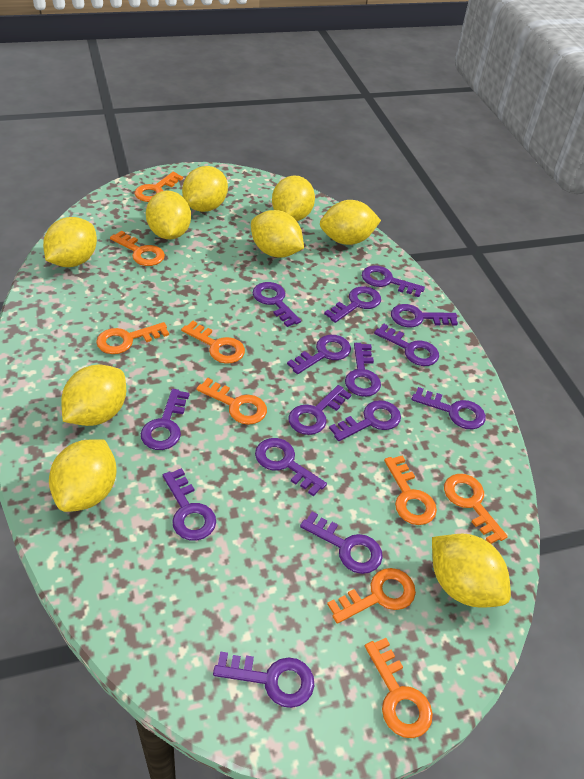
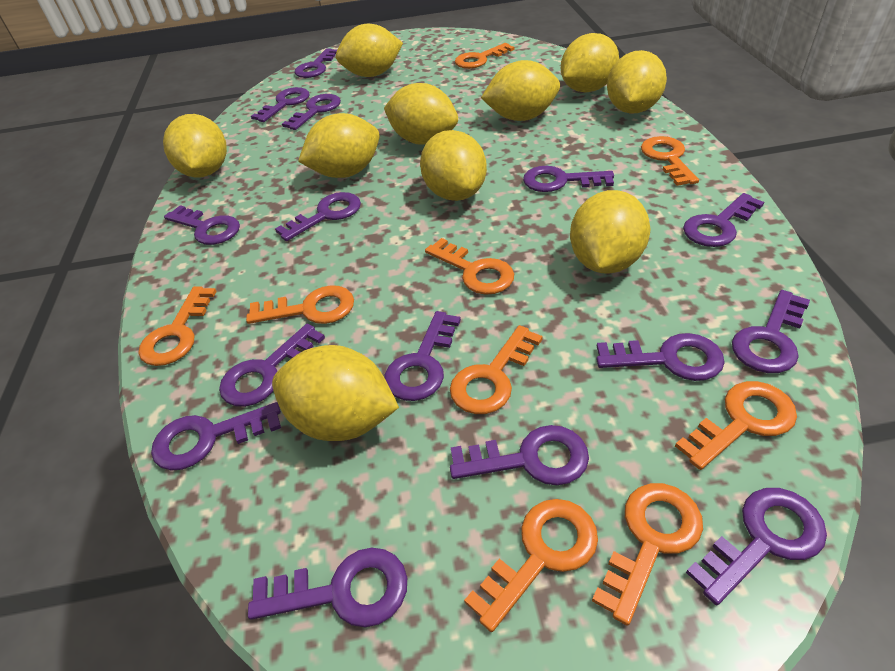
yellow lemon: 9 -> 10

